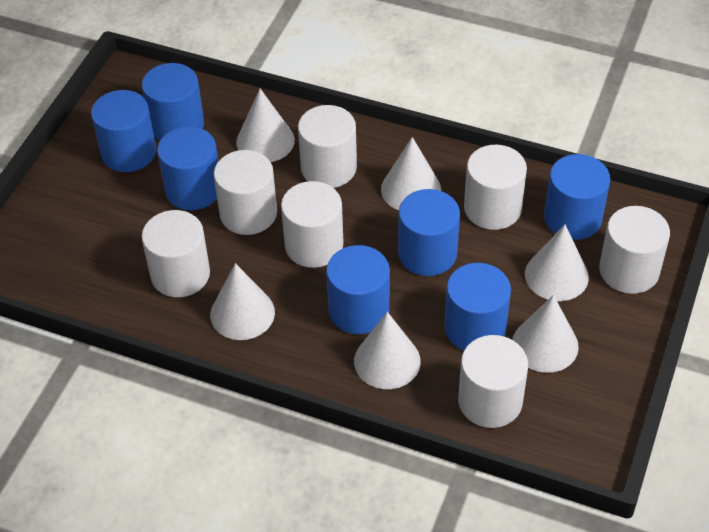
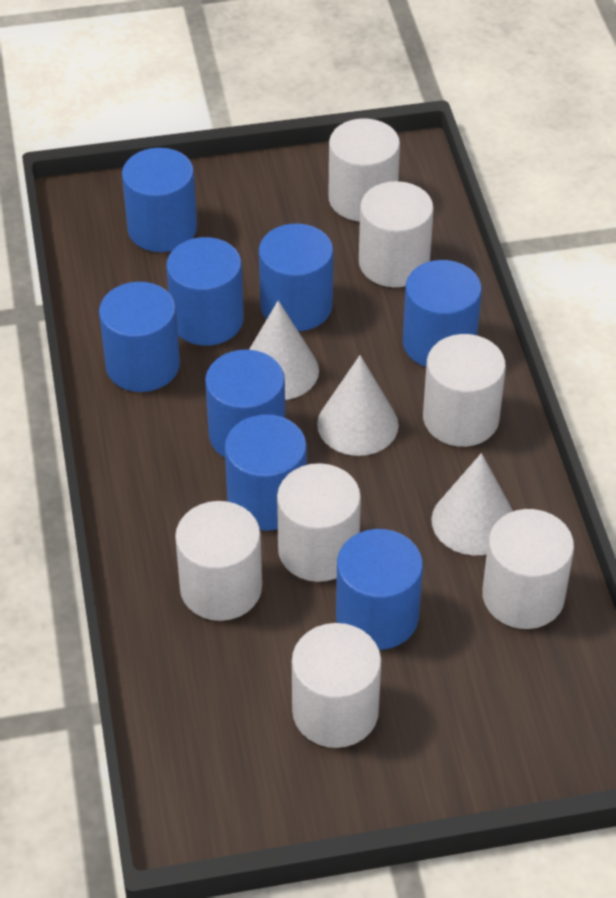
blue cylinder: 7 -> 8
white cone: 6 -> 3

